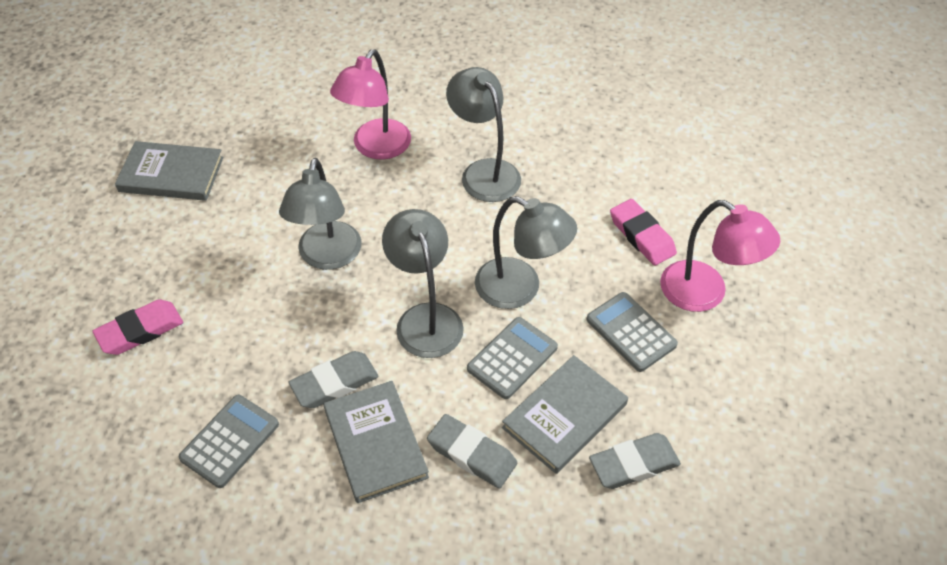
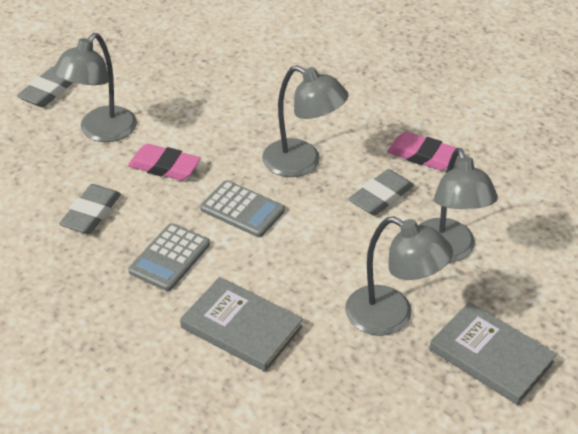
grey book: 3 -> 2
grey calculator: 3 -> 2
pink lamp: 2 -> 0

